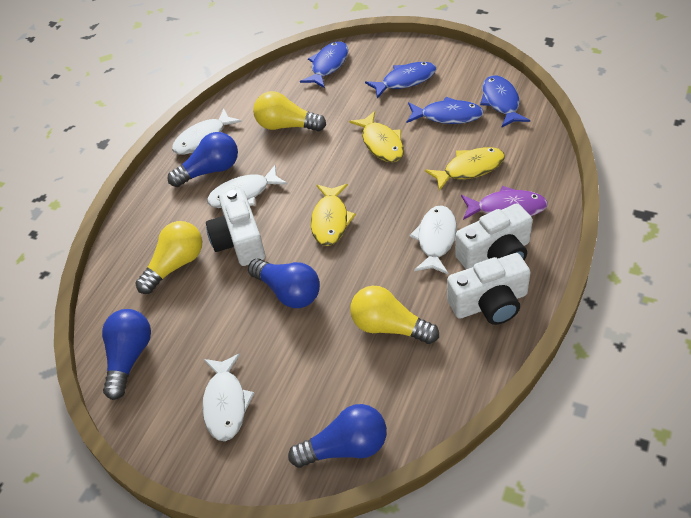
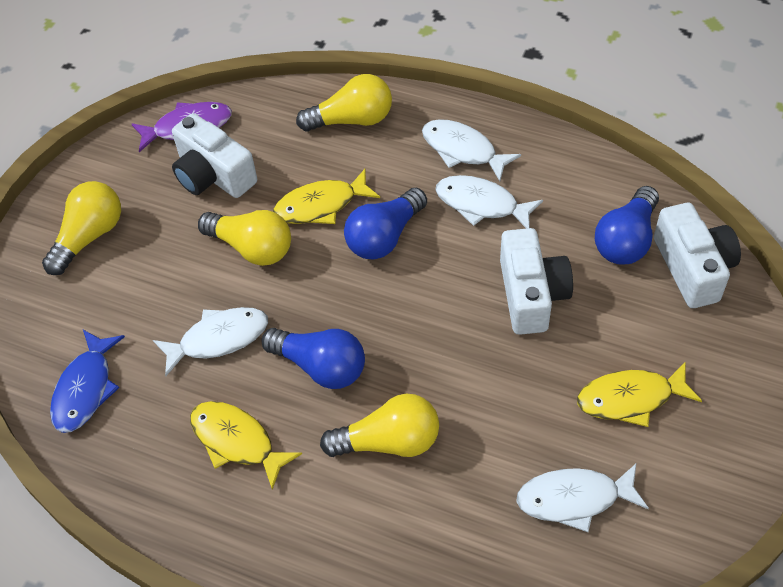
blue fish: 4 -> 1
blue light bulb: 4 -> 3
yellow light bulb: 3 -> 4

